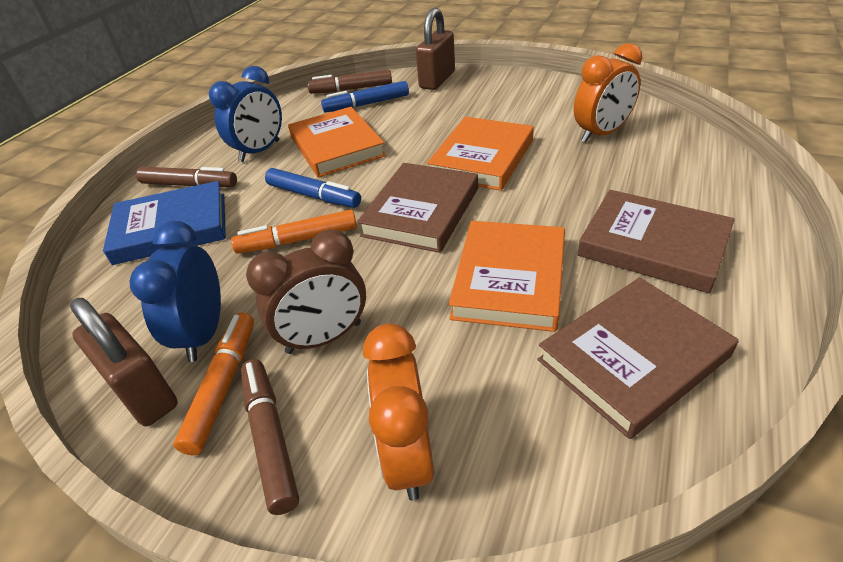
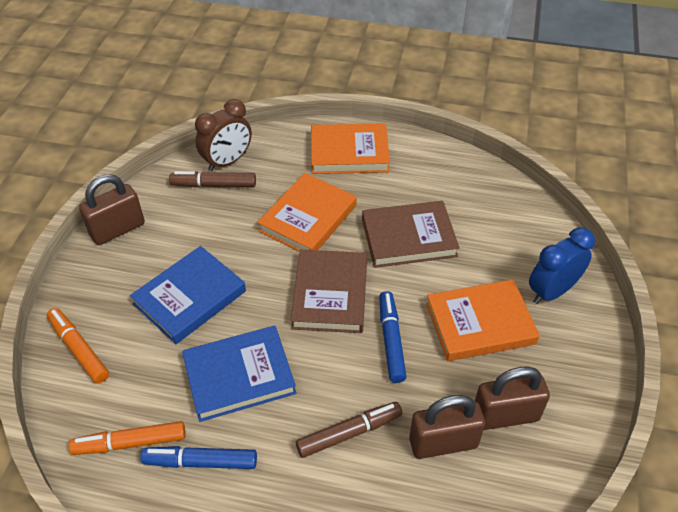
blue book: 1 -> 2
blue clock: 2 -> 1
brown book: 3 -> 2
brown marker: 3 -> 2
brown padlock: 2 -> 3
orange clock: 2 -> 0

